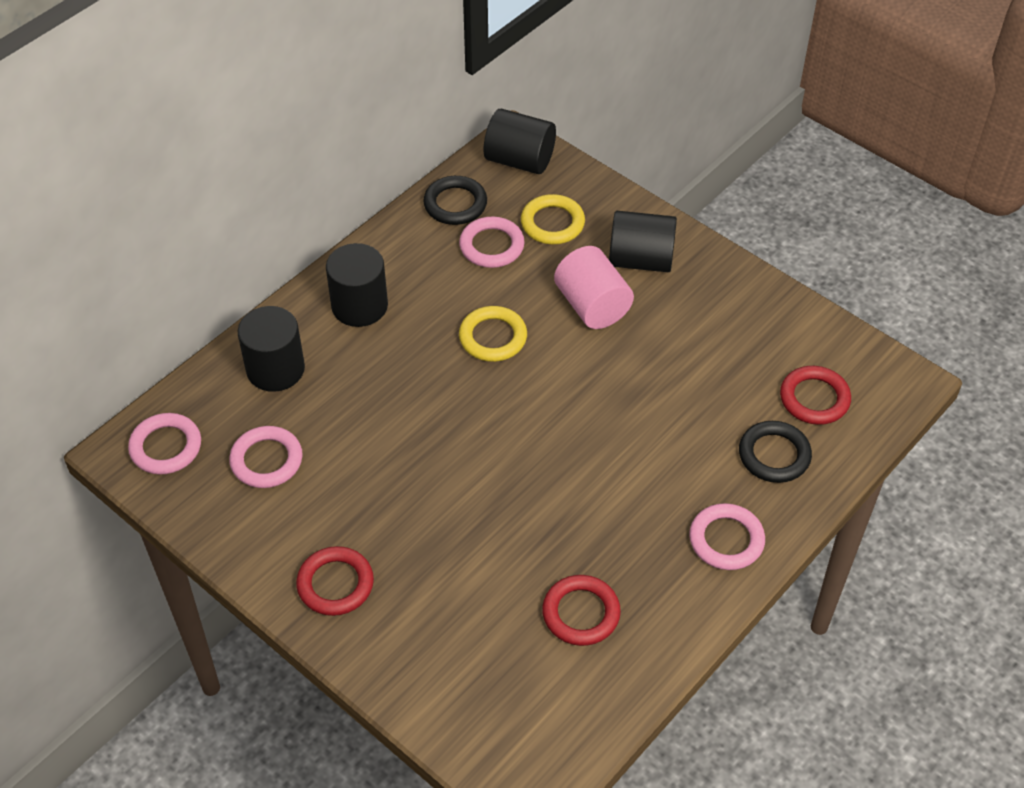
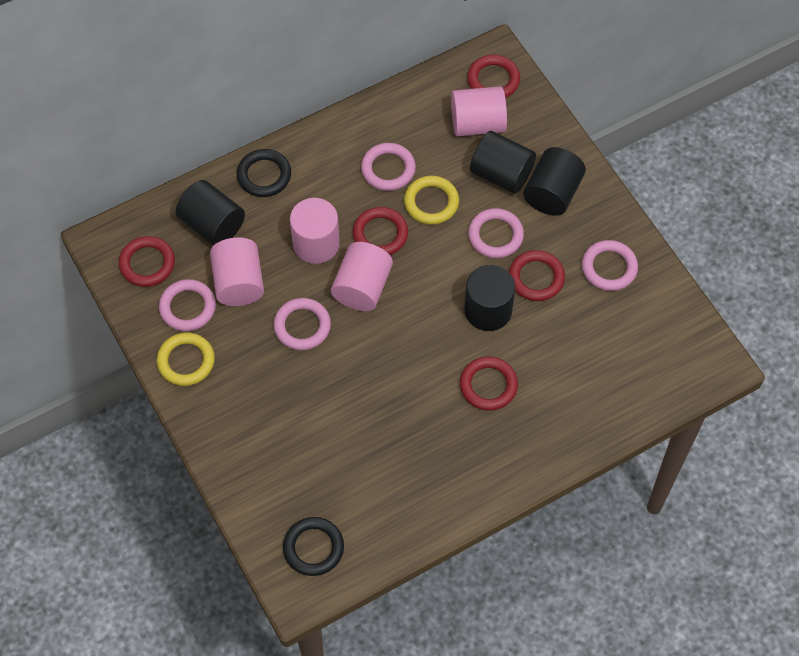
pink cylinder: 1 -> 4
pink ring: 4 -> 5
red ring: 3 -> 5

